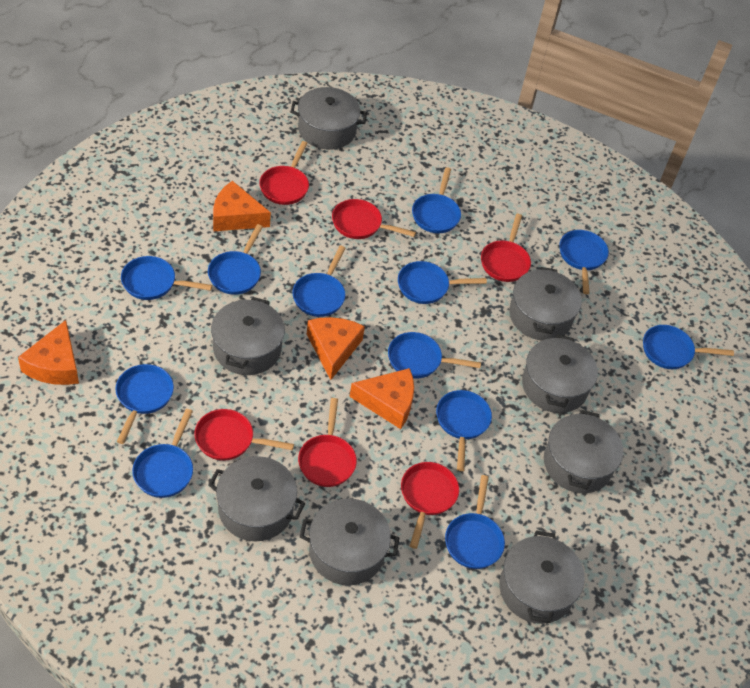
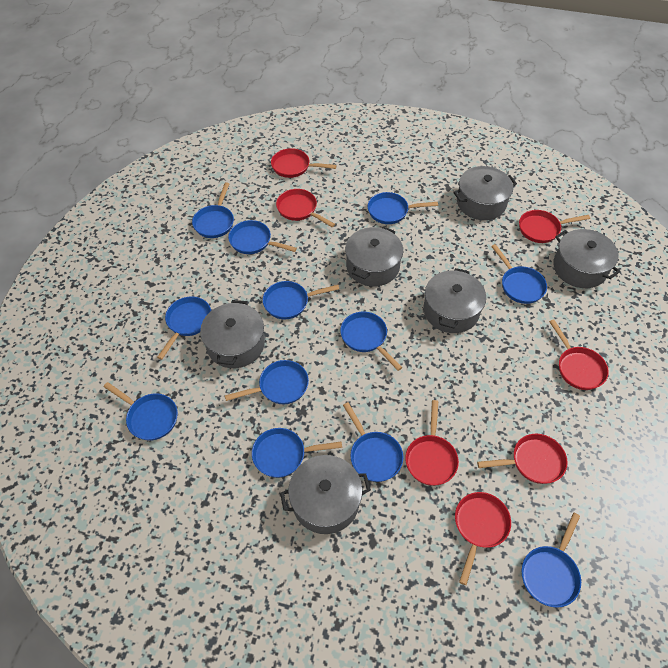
grey pot: 8 -> 6
orange cheese: 4 -> 0
red pan: 6 -> 7

